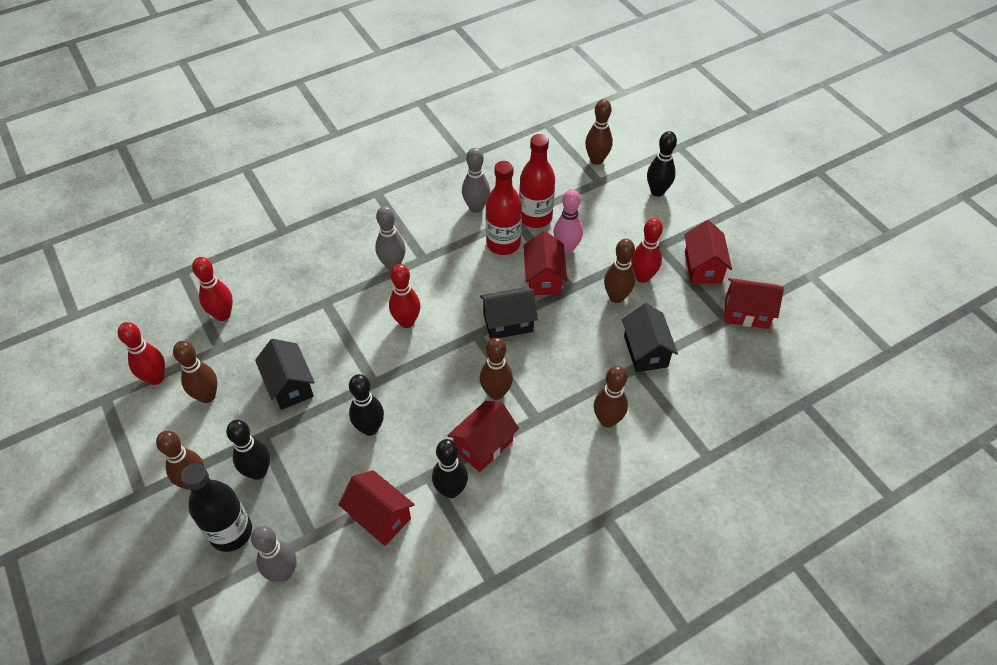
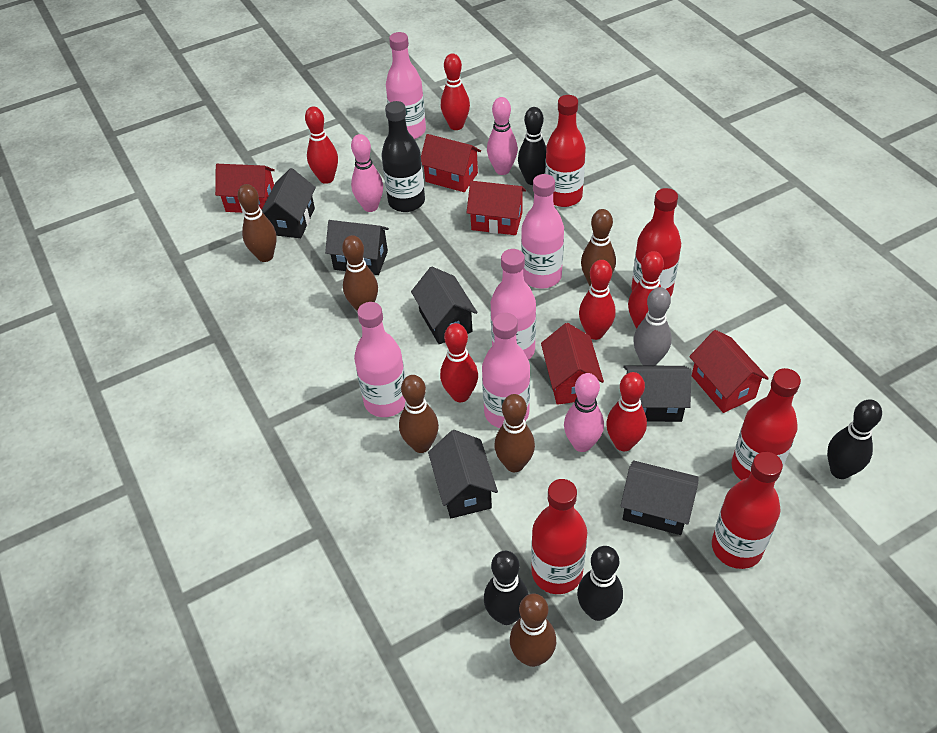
black house: 3 -> 6
grey bowling pin: 3 -> 1
pink bottle: 0 -> 5
pink bowling pin: 1 -> 3
red bottle: 2 -> 5
red bowling pin: 4 -> 6

